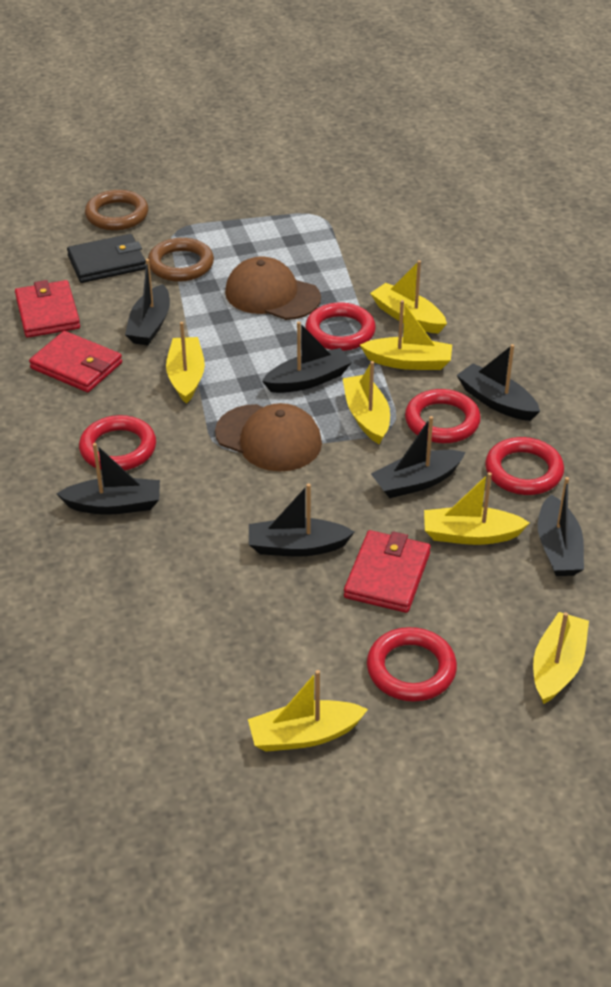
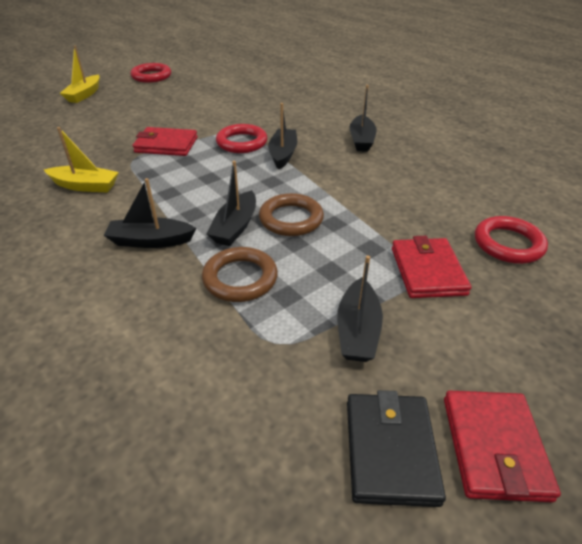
black boat: 7 -> 5
brown cap: 2 -> 0
red ring: 5 -> 3
yellow boat: 7 -> 2

